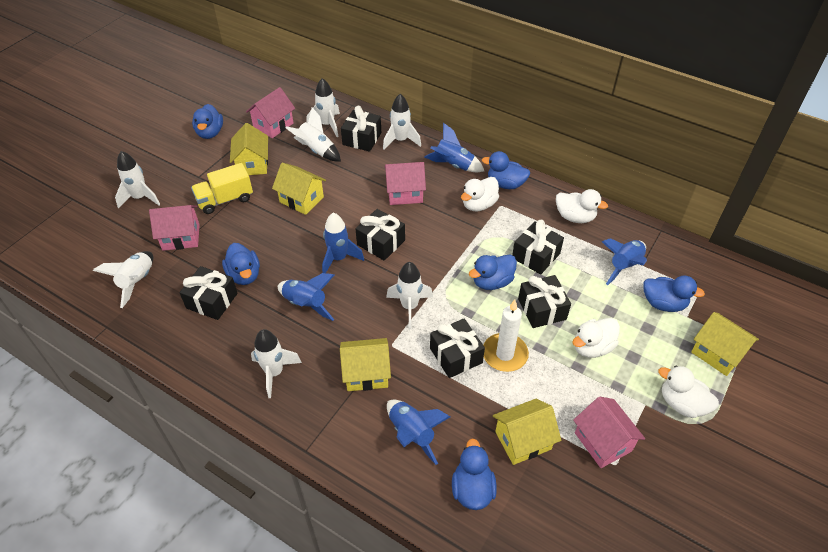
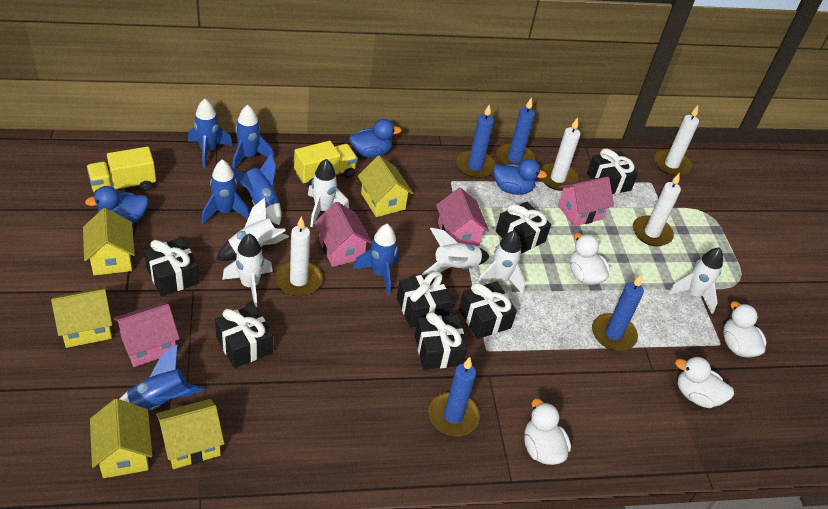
black gift: 6 -> 7
blue candle: 0 -> 4
blue duck: 6 -> 3
blue rocket: 5 -> 6
white candle: 1 -> 4
white rocket: 7 -> 6
yellow truck: 1 -> 2

